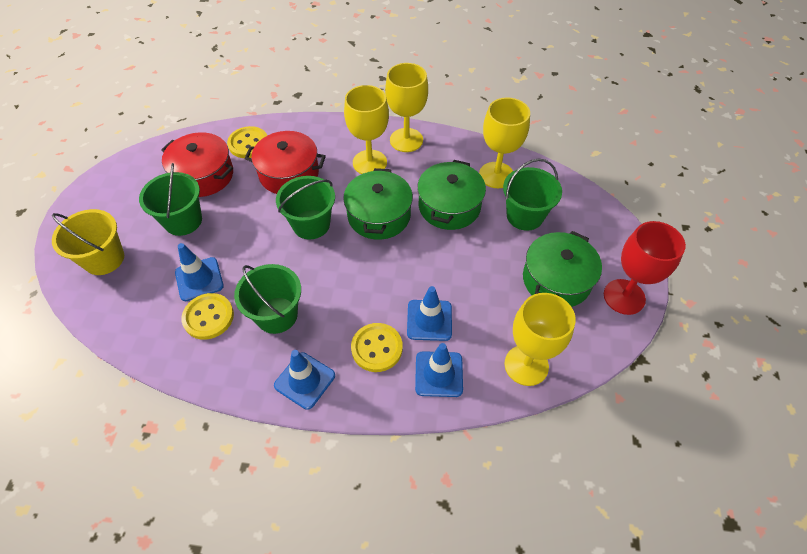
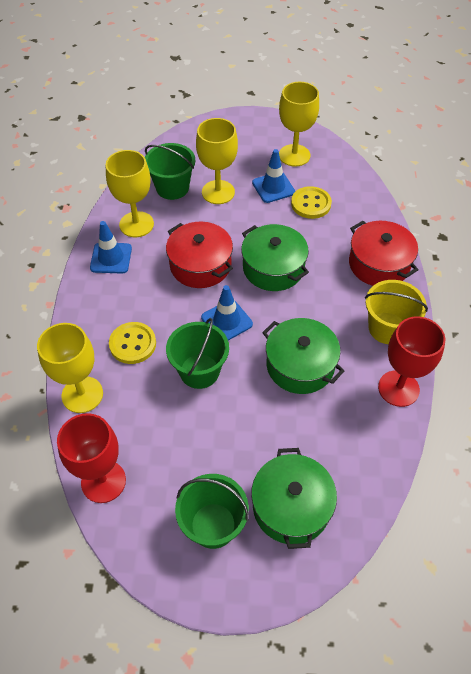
blue traffic cone: 4 -> 3
green bucket: 4 -> 3
red goblet: 1 -> 2
yellow button: 3 -> 2

